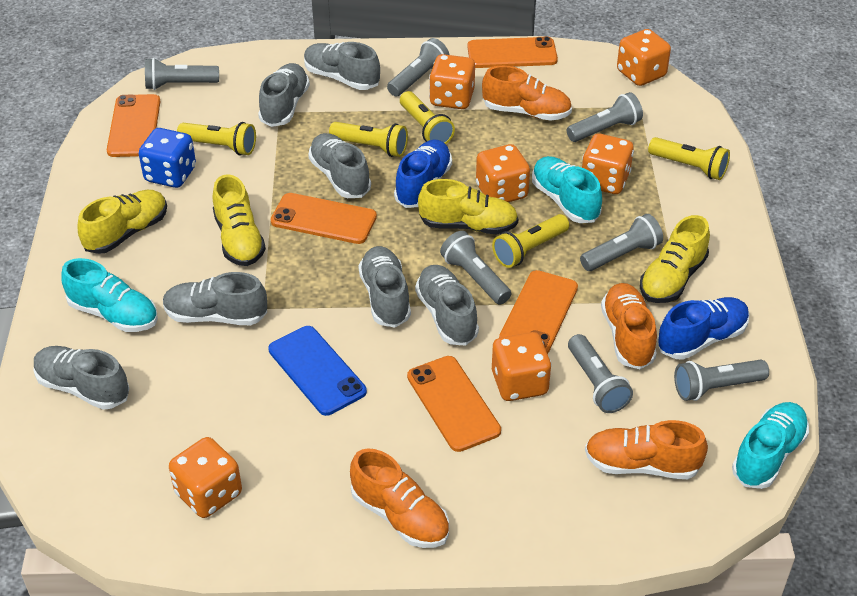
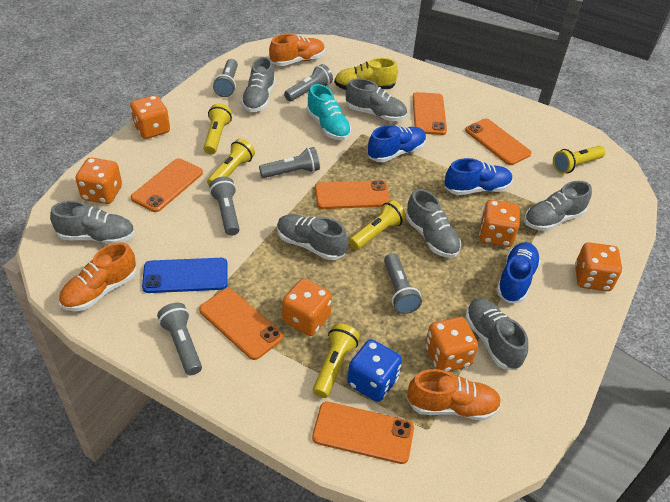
blue shoe: 2 -> 3
grey flashlight: 7 -> 6
orange phone: 5 -> 6
orange shoe: 4 -> 3
turquoise shoe: 3 -> 1
yellow shoe: 4 -> 1

